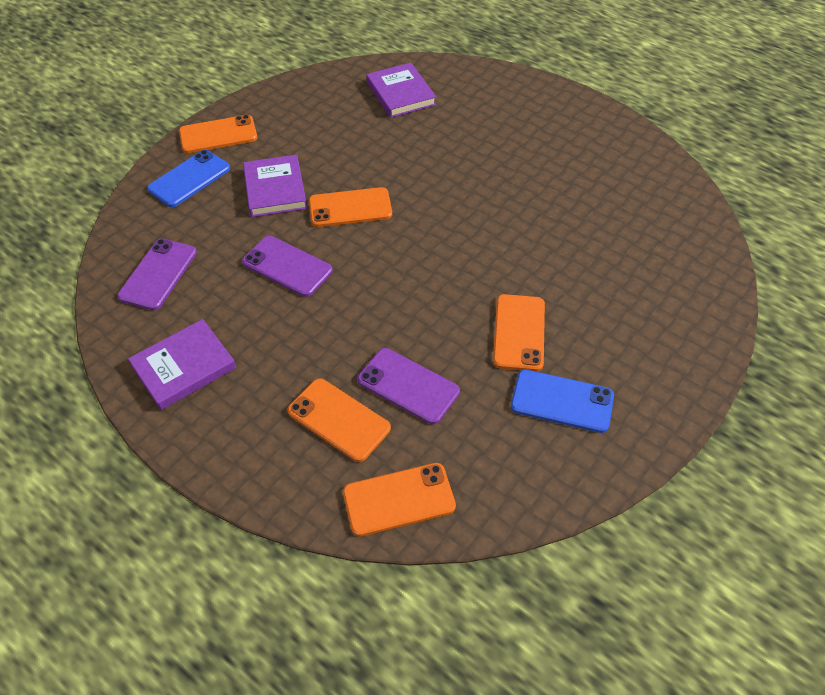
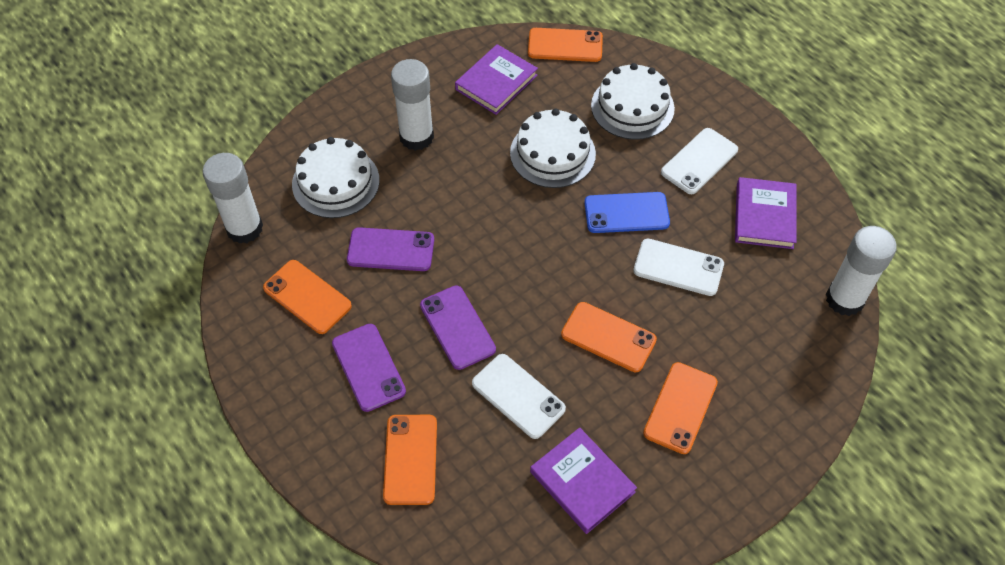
blue phone: 2 -> 1
white cake: 0 -> 3
white glue stick: 0 -> 3
white phone: 0 -> 3

